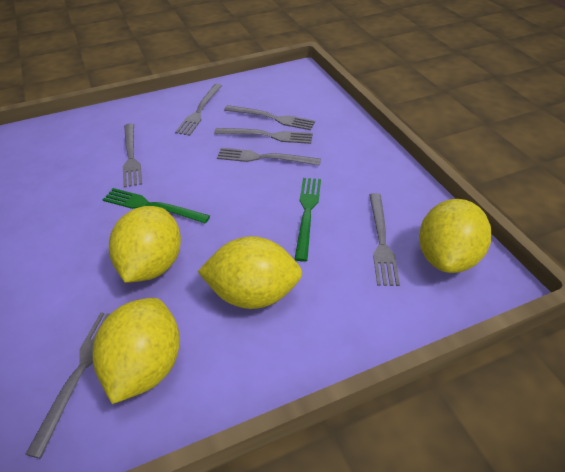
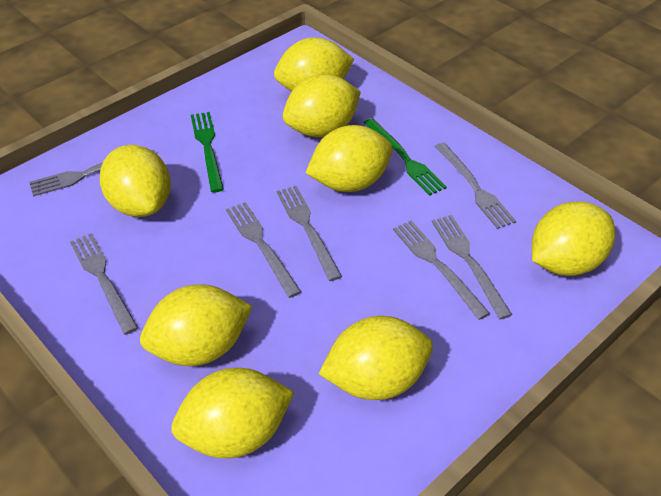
yellow lemon: 4 -> 8

